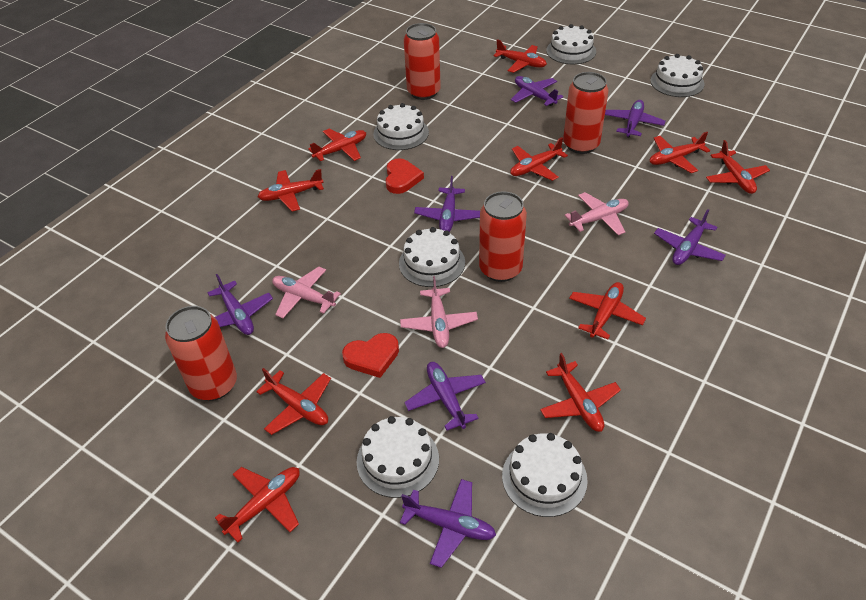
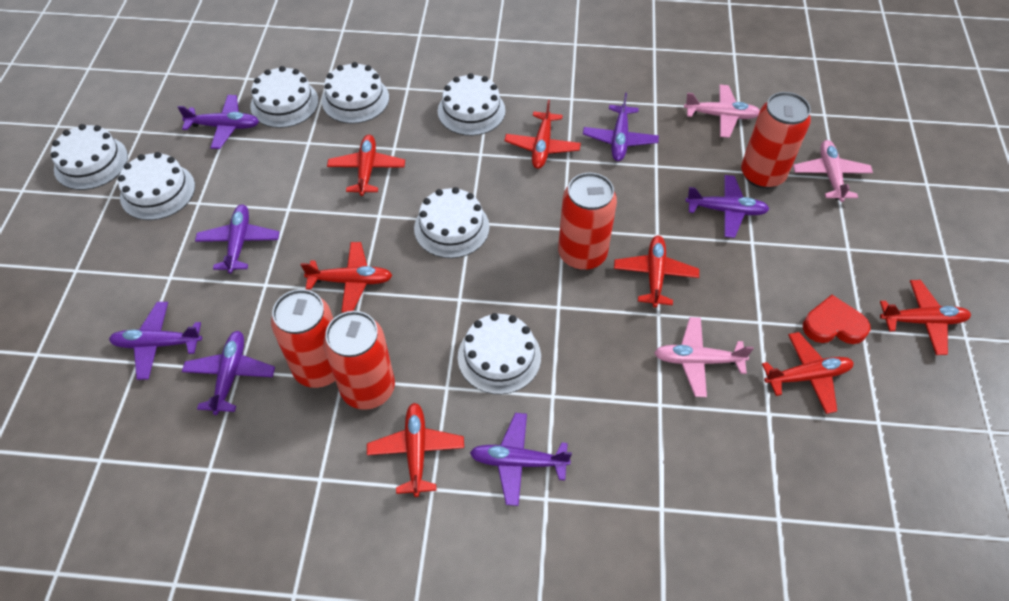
red heart: 2 -> 1
red plane: 10 -> 7
white cake: 6 -> 7

